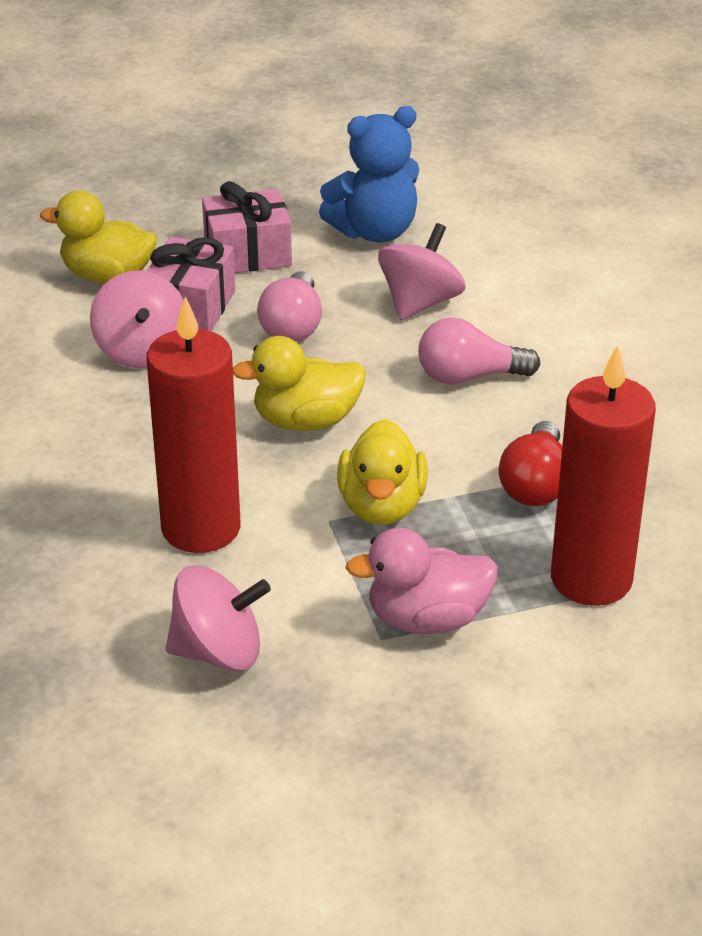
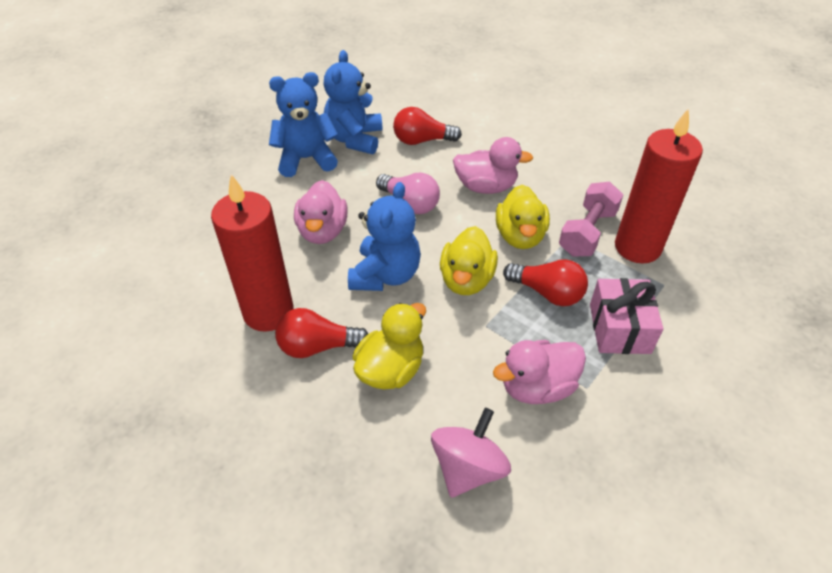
blue teddy bear: 1 -> 3
pink duck: 1 -> 3
pink dumbbell: 0 -> 1
pink gift: 2 -> 1
pink light bulb: 2 -> 1
pink spinning top: 3 -> 1
red light bulb: 1 -> 3

